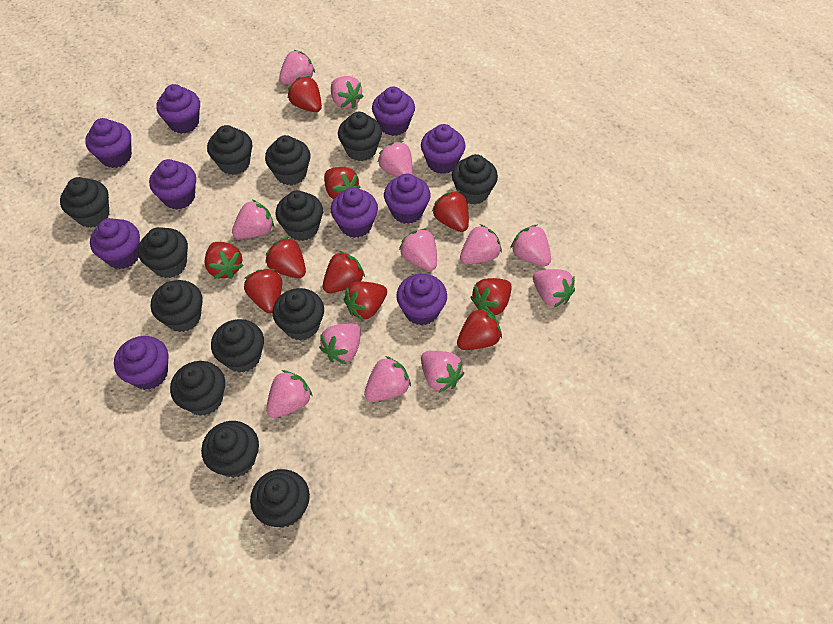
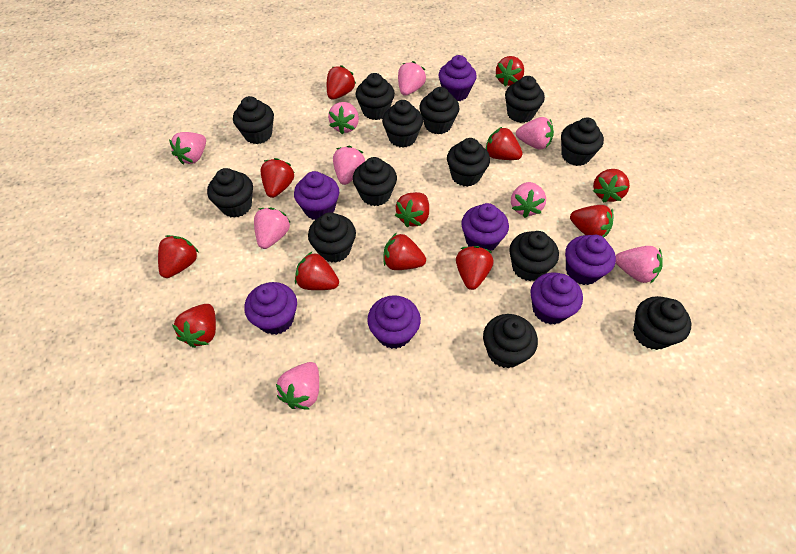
pink strawberry: 12 -> 9
purple cupcake: 10 -> 7
red strawberry: 10 -> 12

